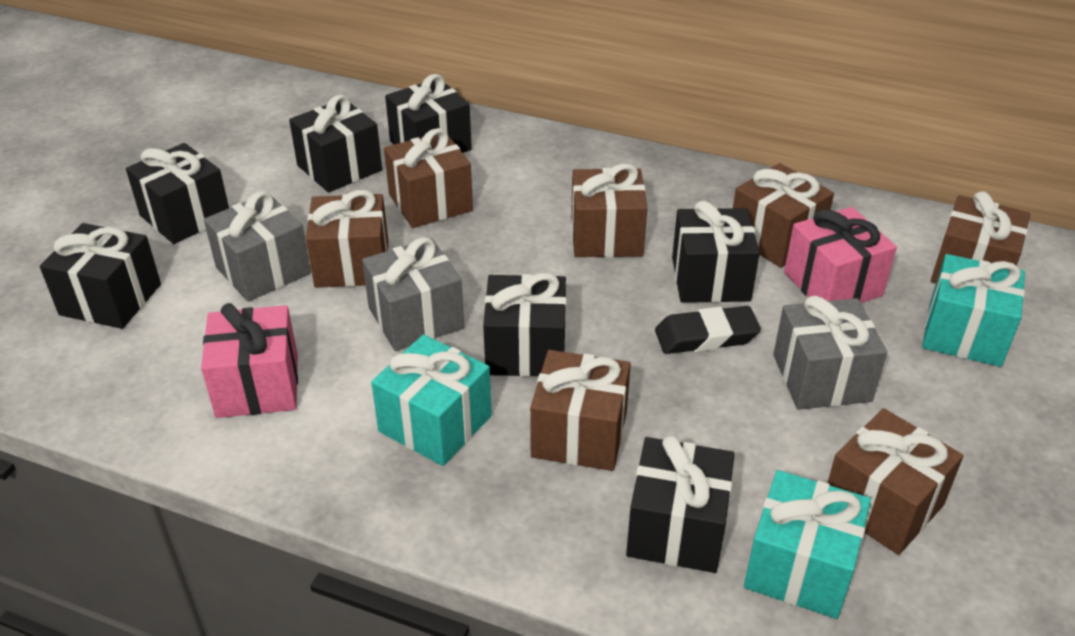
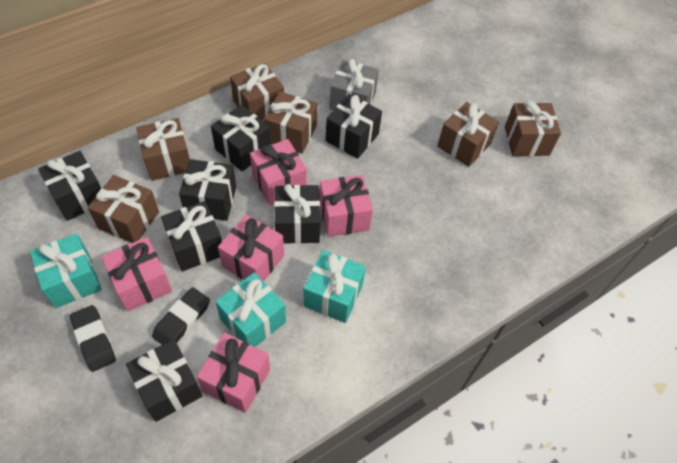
black eraser: 1 -> 2
brown gift: 7 -> 6
grey gift: 3 -> 1
pink gift: 2 -> 5

